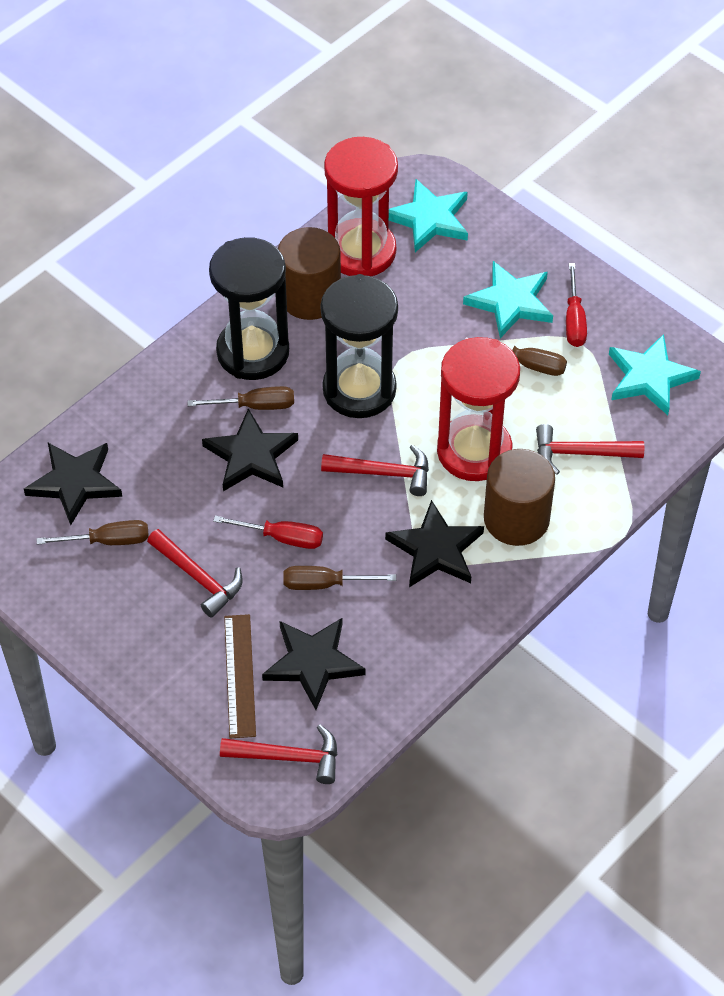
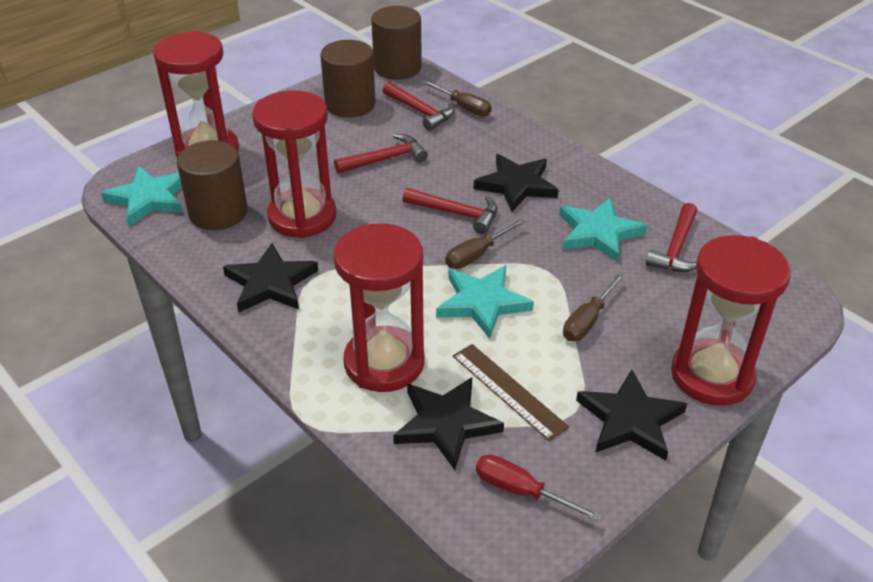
black hourglass: 2 -> 0
brown cylinder: 2 -> 3
brown screwdriver: 4 -> 3
red hourglass: 2 -> 4
red screwdriver: 2 -> 1

